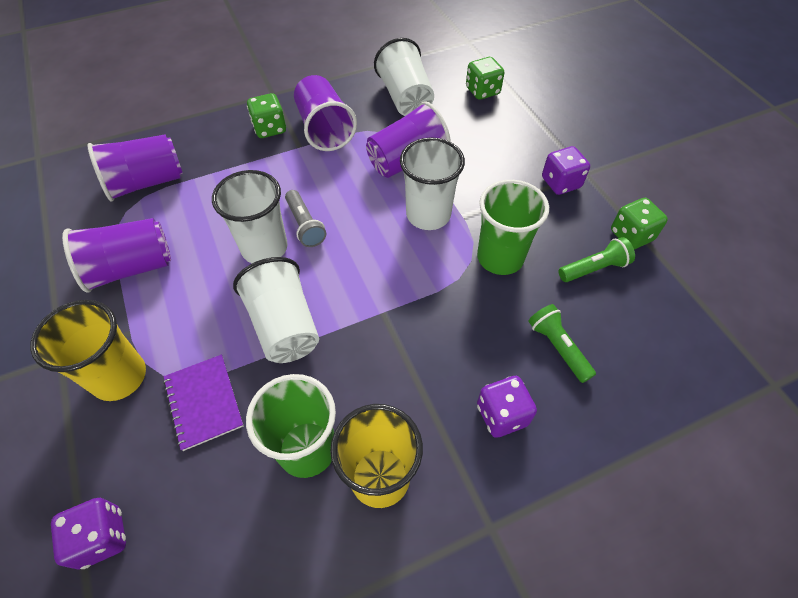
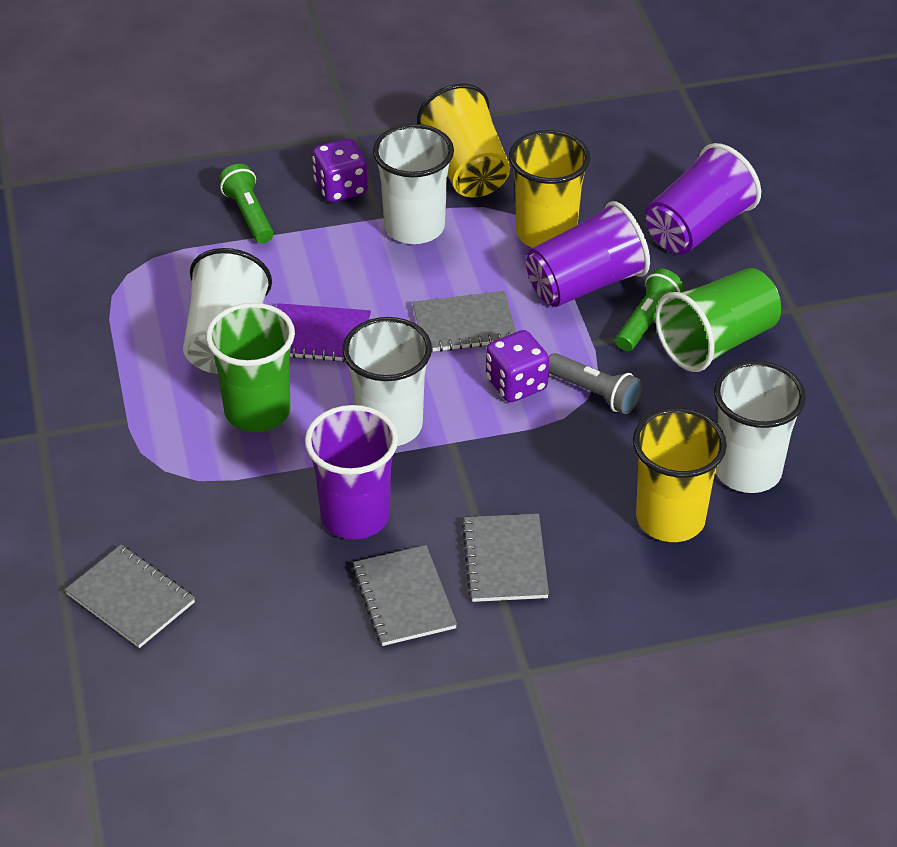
green dice: 3 -> 0
grey notebook: 0 -> 4
purple cup: 4 -> 3
purple dice: 3 -> 2
yellow cup: 2 -> 3

